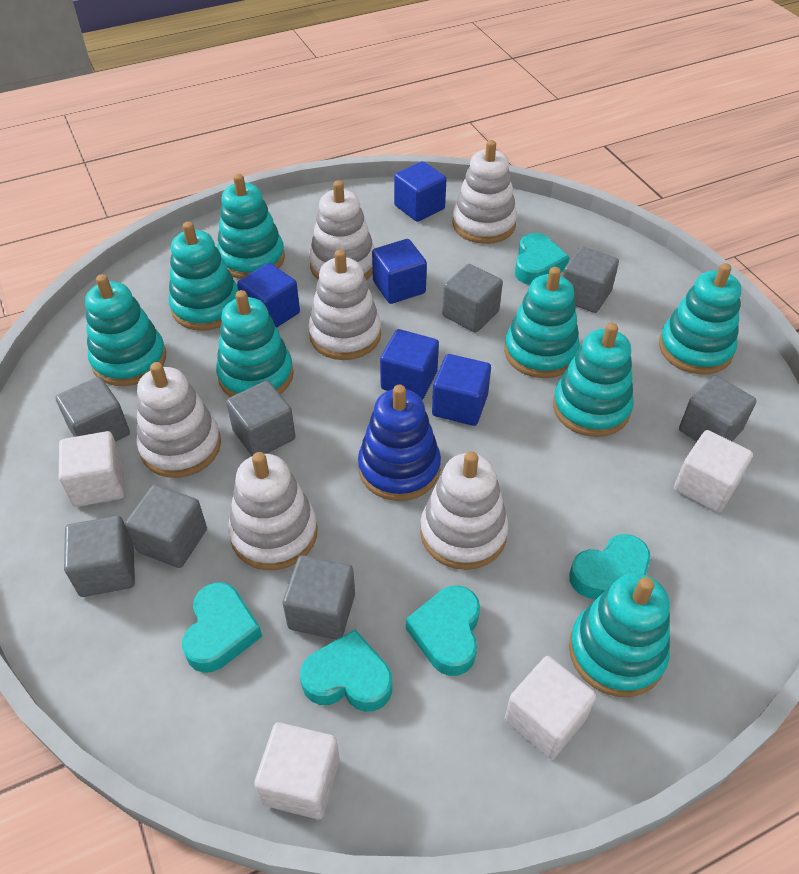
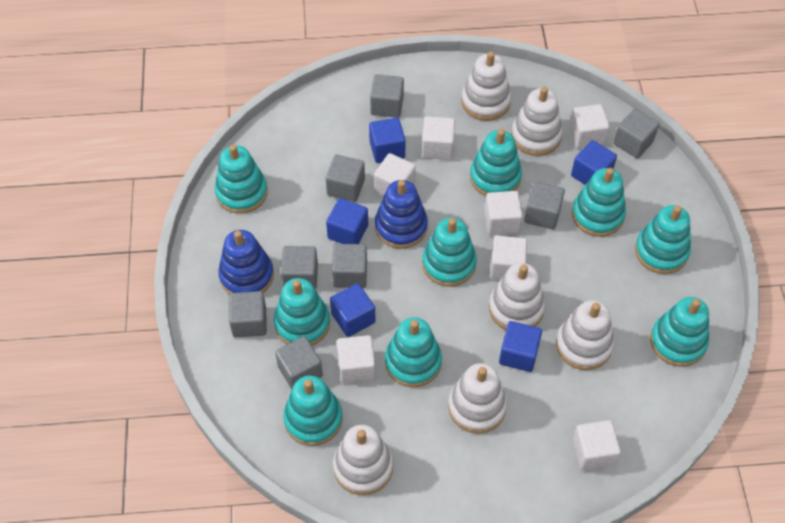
blue stacking toy: 1 -> 2
turquoise heart: 5 -> 0
turquoise stacking toy: 8 -> 9
white cube: 4 -> 7

